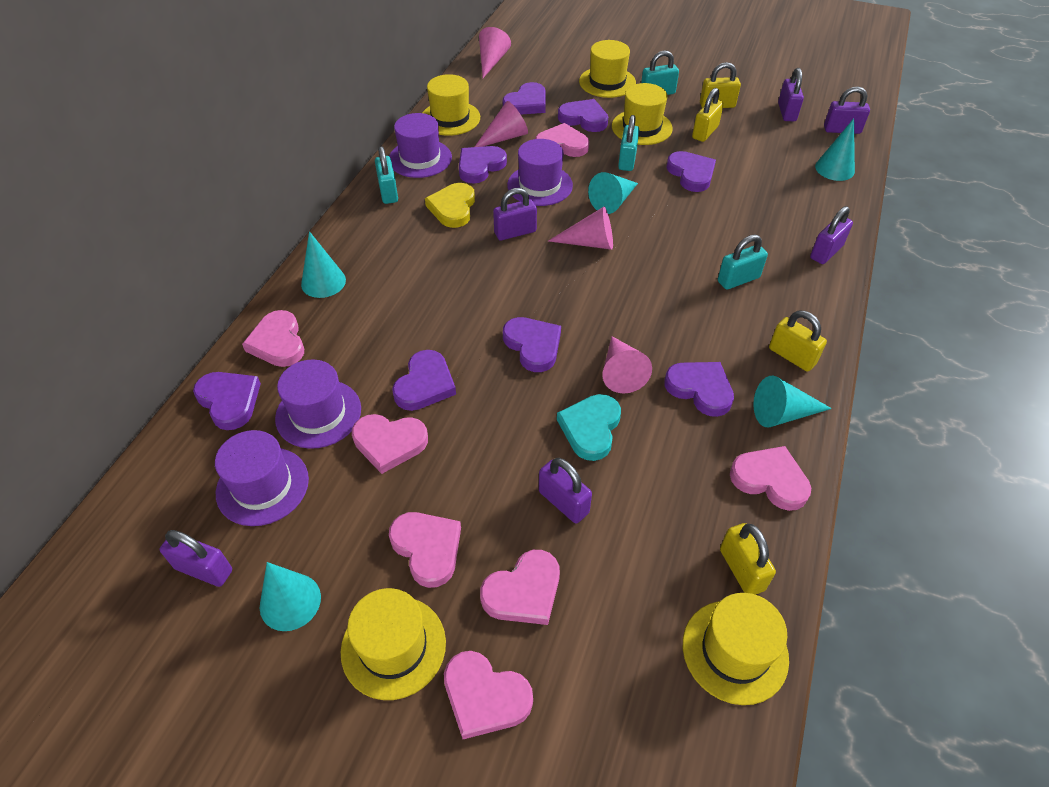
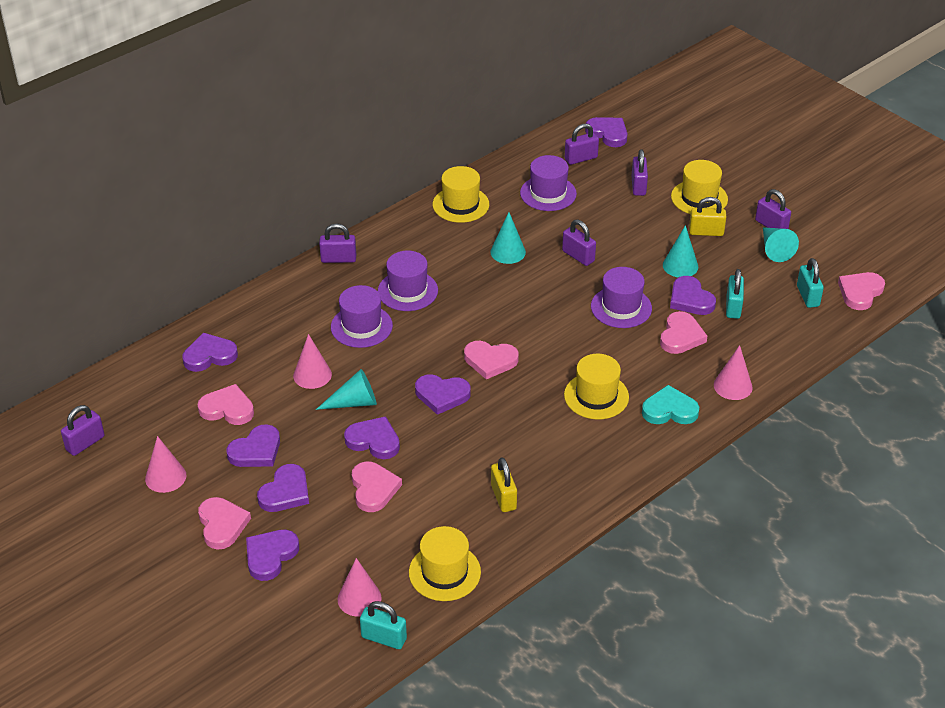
pink heart: 7 -> 6
turquoise cone: 5 -> 4
turquoise padlock: 4 -> 3
yellow hat: 5 -> 4
yellow heart: 1 -> 0
yellow padlock: 4 -> 2

